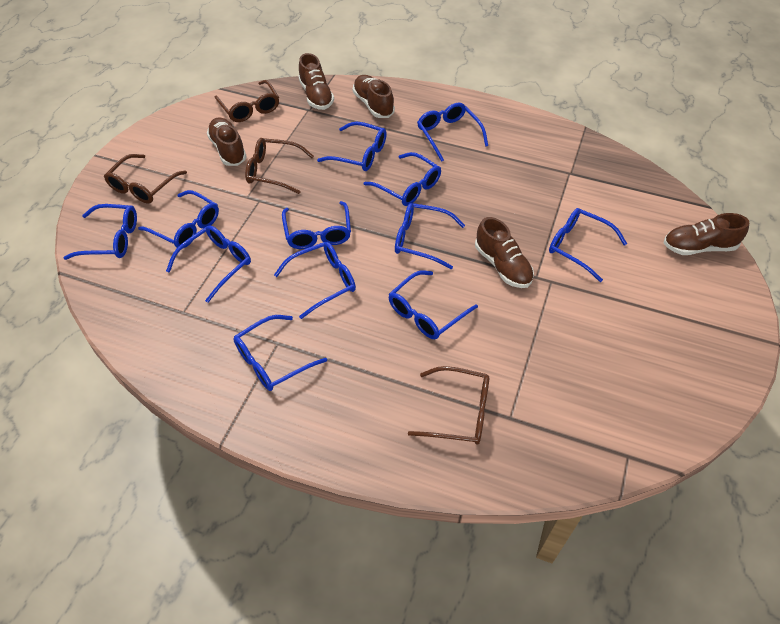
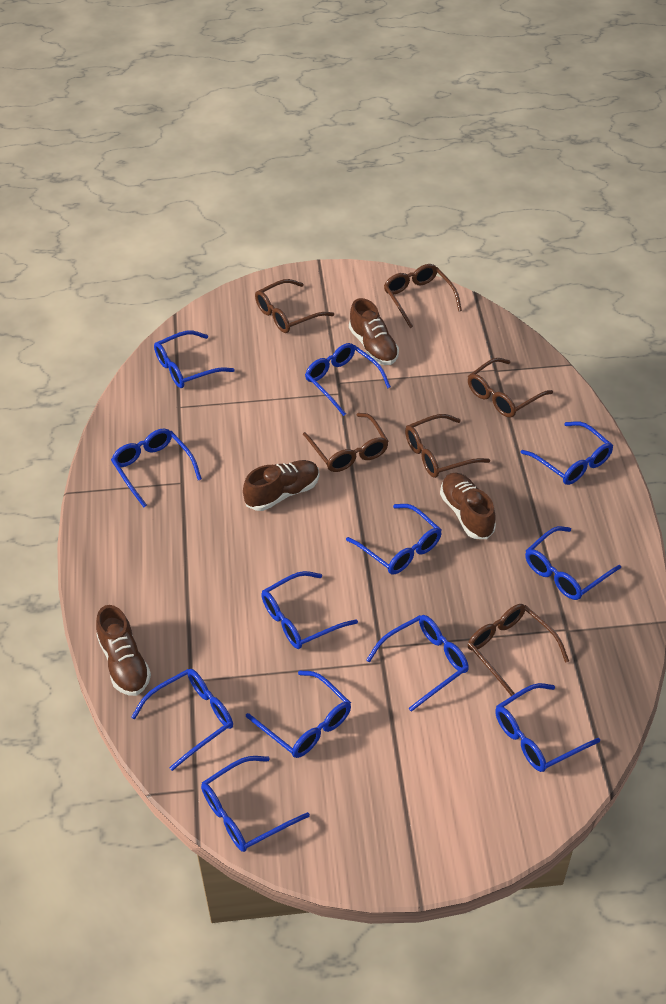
brown glasses: 4 -> 6
brown shoe: 5 -> 4

